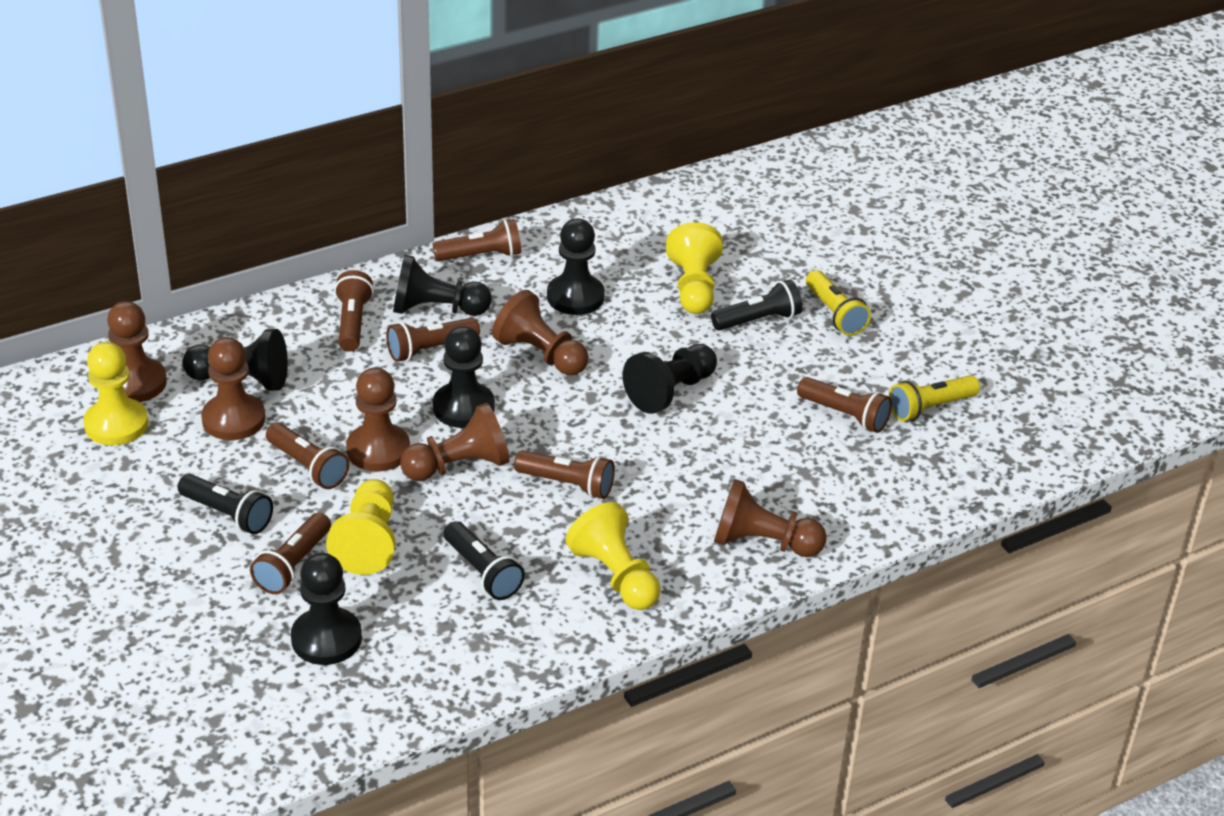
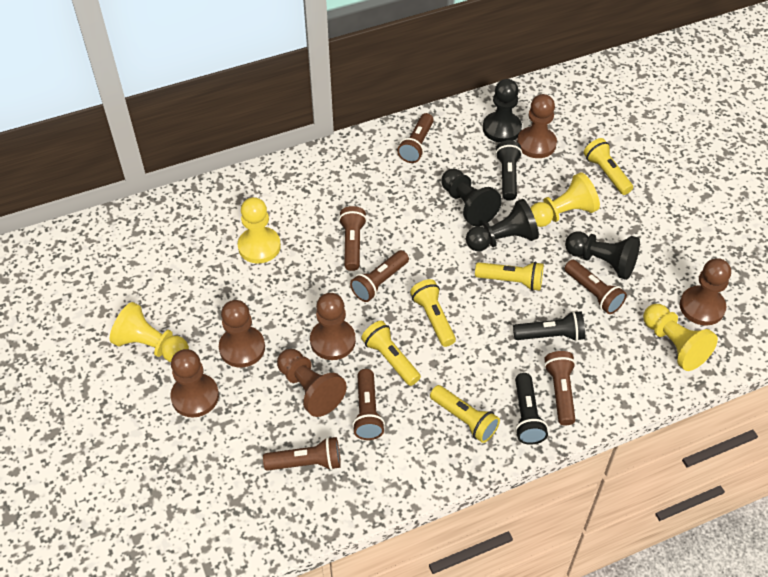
black pawn: 6 -> 4
yellow flashlight: 2 -> 5

